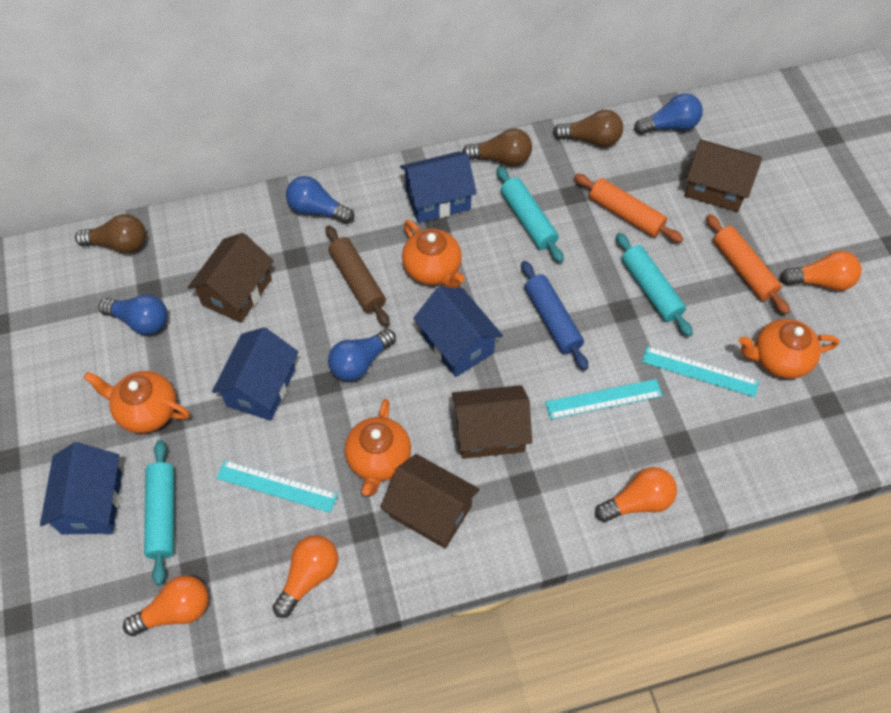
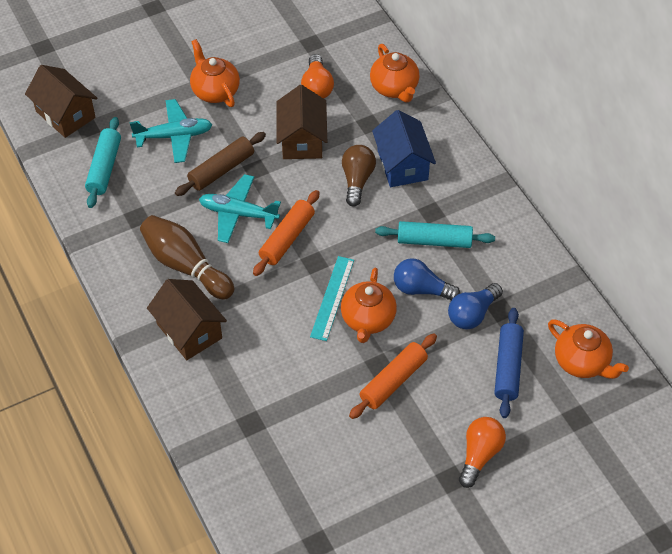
blue house: 4 -> 1
blue light bulb: 4 -> 2
brown bowling pin: 0 -> 1
brown house: 4 -> 3
brown light bulb: 3 -> 1
orange light bulb: 4 -> 2
turquoise plane: 0 -> 2
turquoise rolling pin: 3 -> 2
turquoise ruler: 3 -> 1

